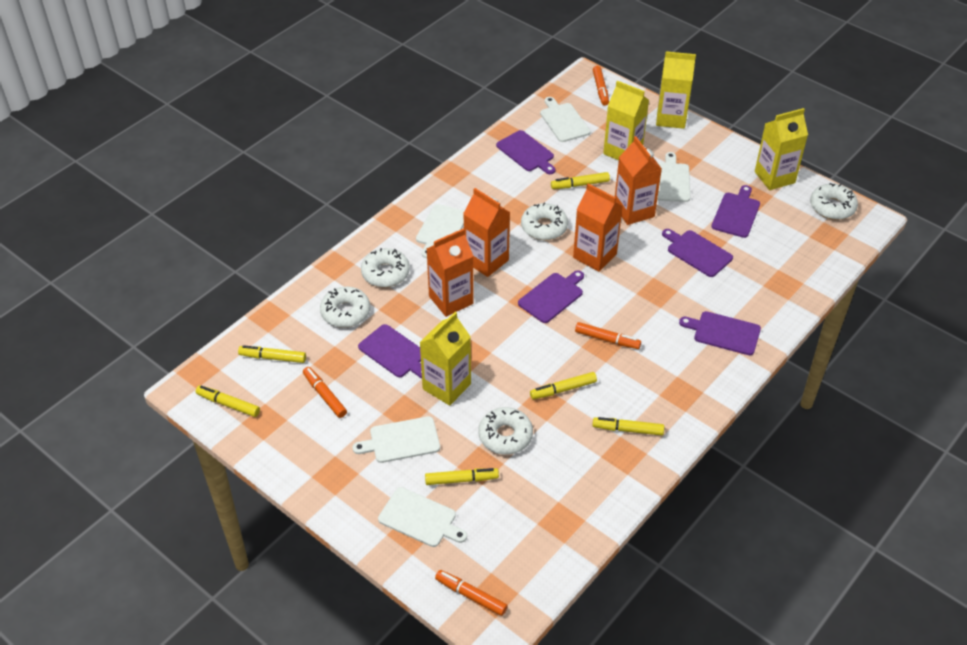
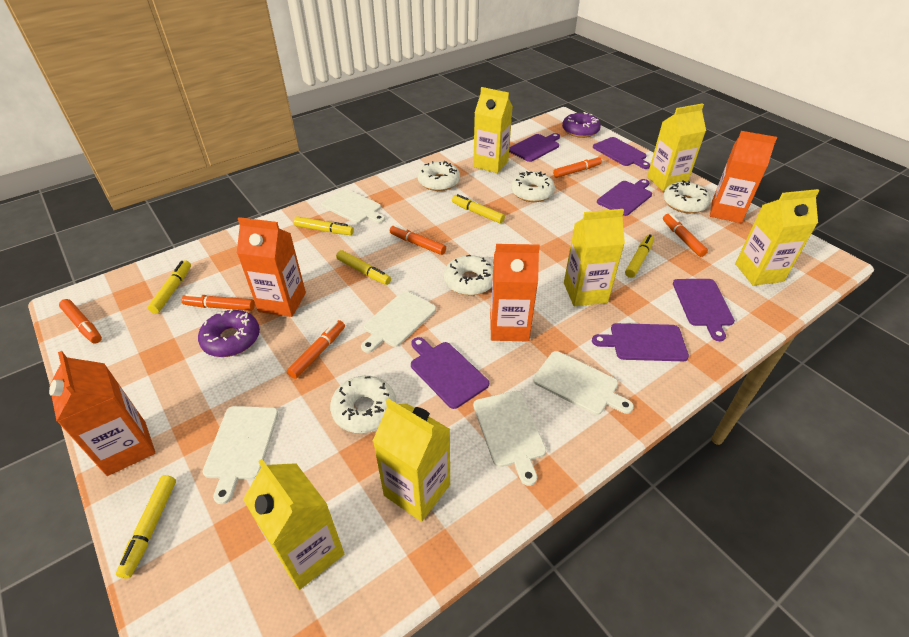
orange marker: 4 -> 6
purple donut: 0 -> 2
yellow carton: 4 -> 6

